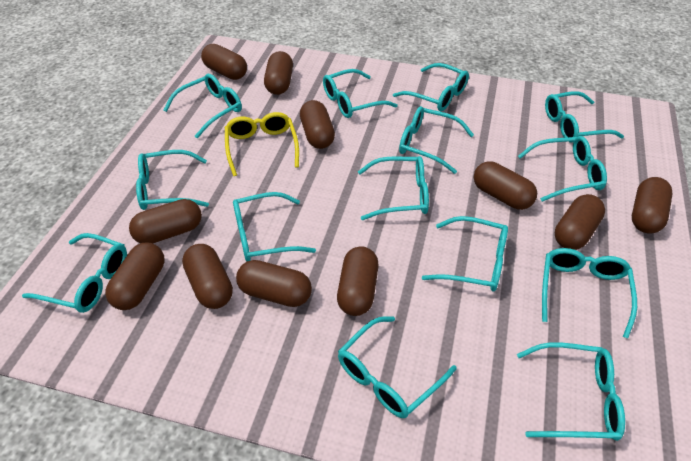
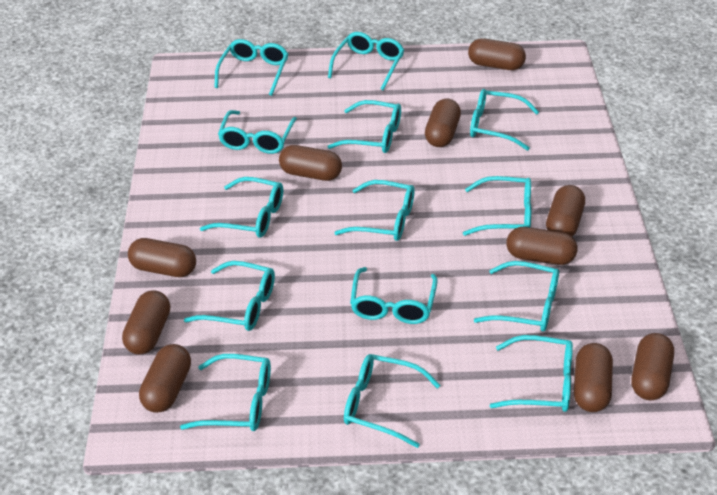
brown capsule: 11 -> 10
yellow glasses: 1 -> 0

